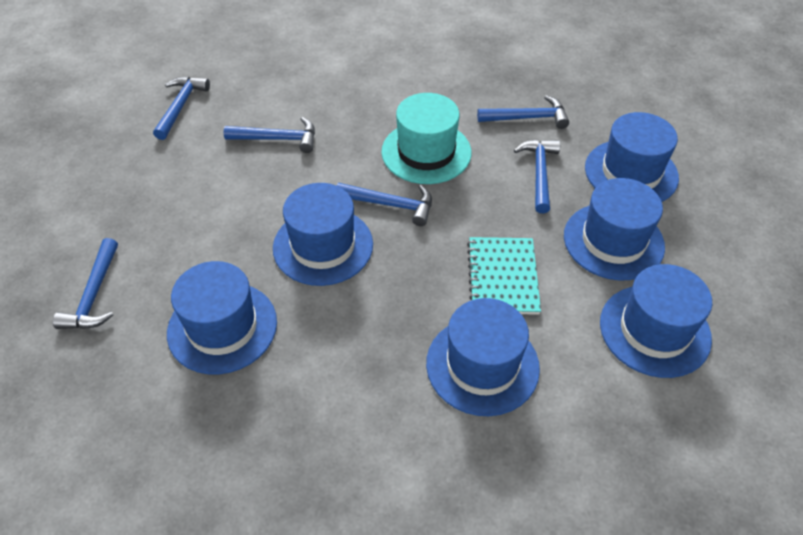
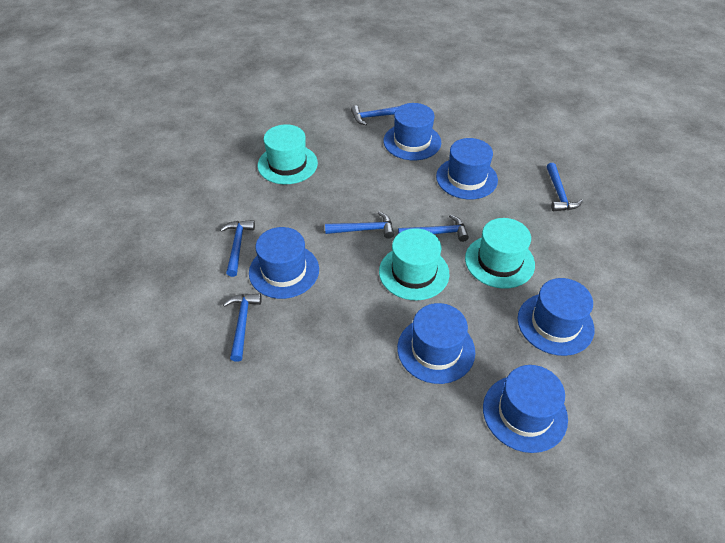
turquoise hat: 1 -> 3
turquoise notebook: 1 -> 0

